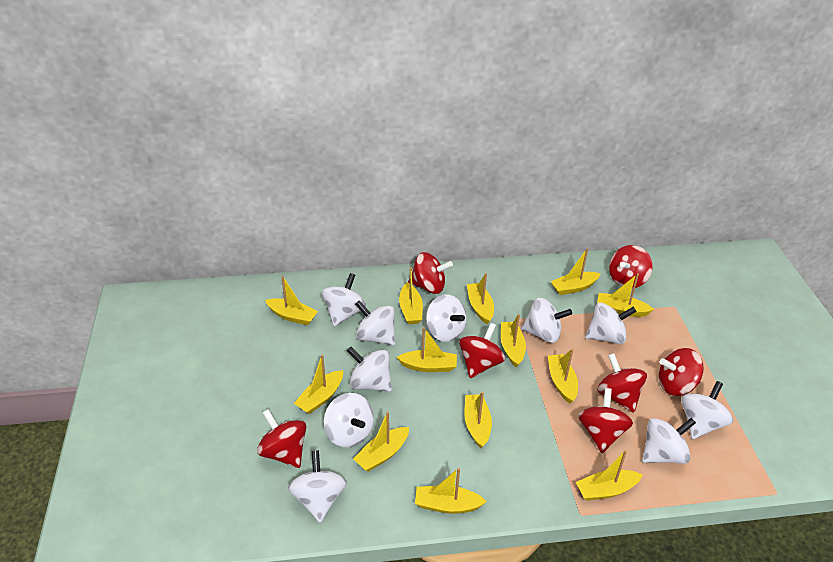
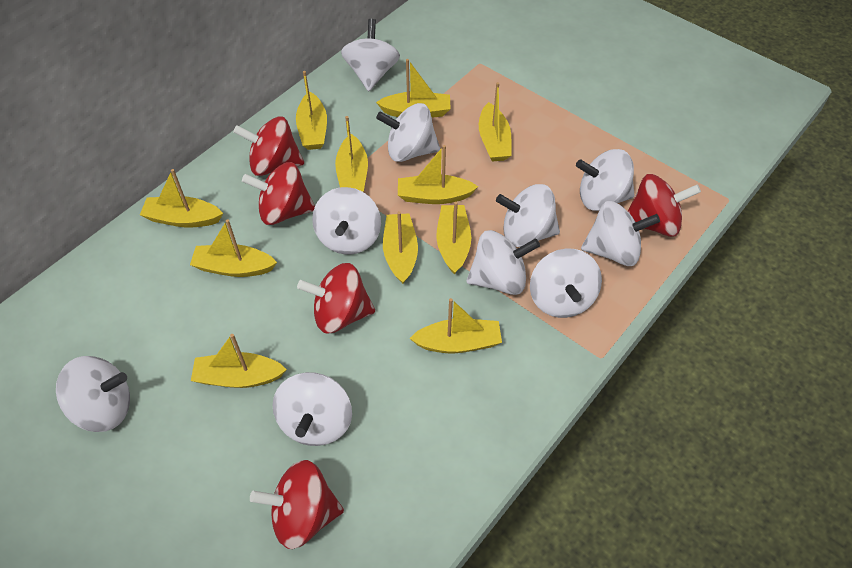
red spinning top: 7 -> 5
yellow boat: 13 -> 11

